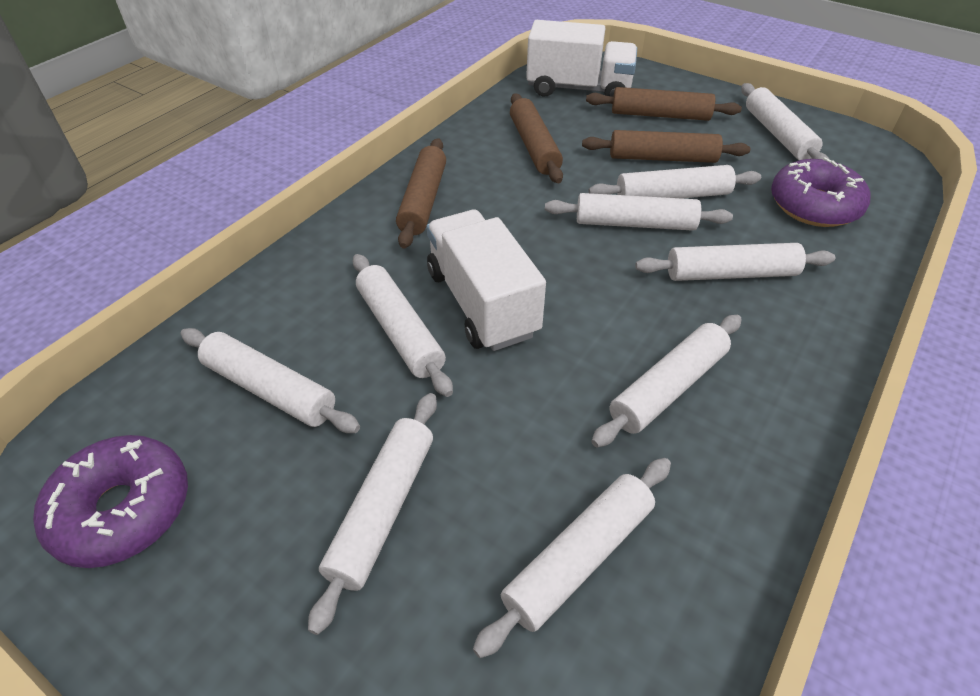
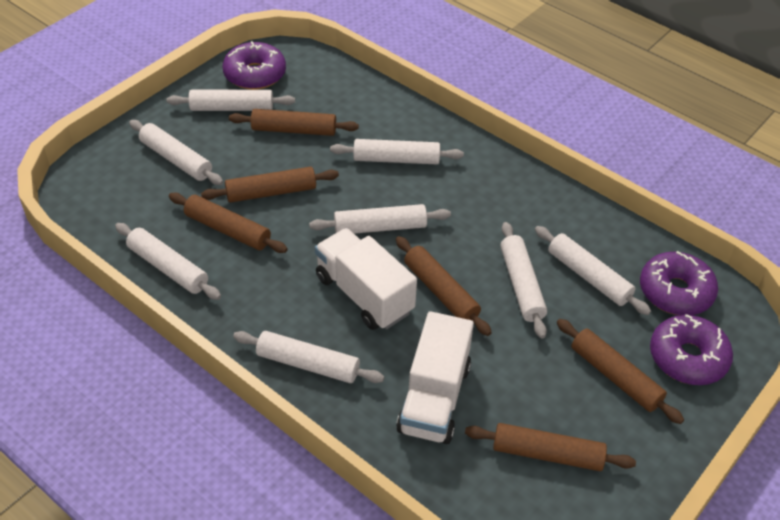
brown rolling pin: 4 -> 6
purple donut: 2 -> 3
white rolling pin: 9 -> 8

